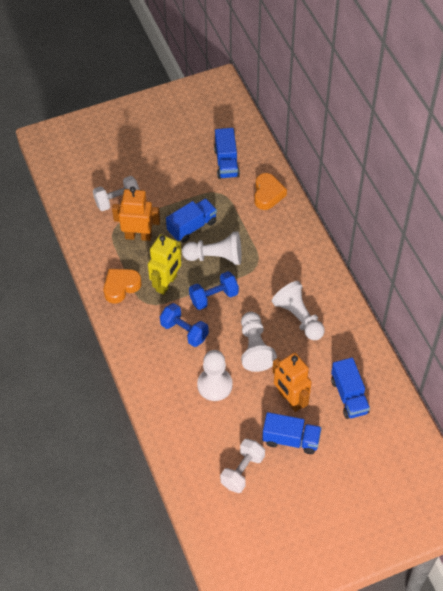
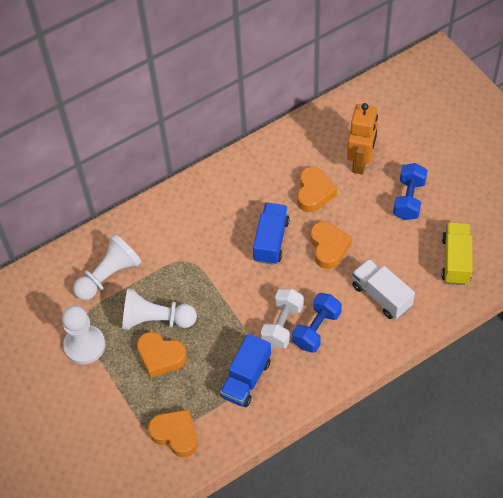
blue truck: 4 -> 2
orange heart: 2 -> 4
orange robot: 2 -> 1
white dumbbell: 2 -> 1
white pawn: 4 -> 3
white truck: 0 -> 1
yellow robot: 1 -> 0
yellow truck: 0 -> 1

